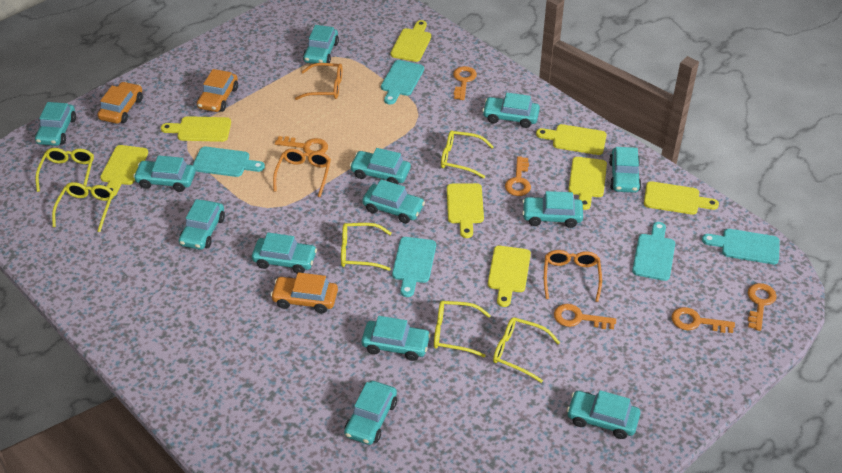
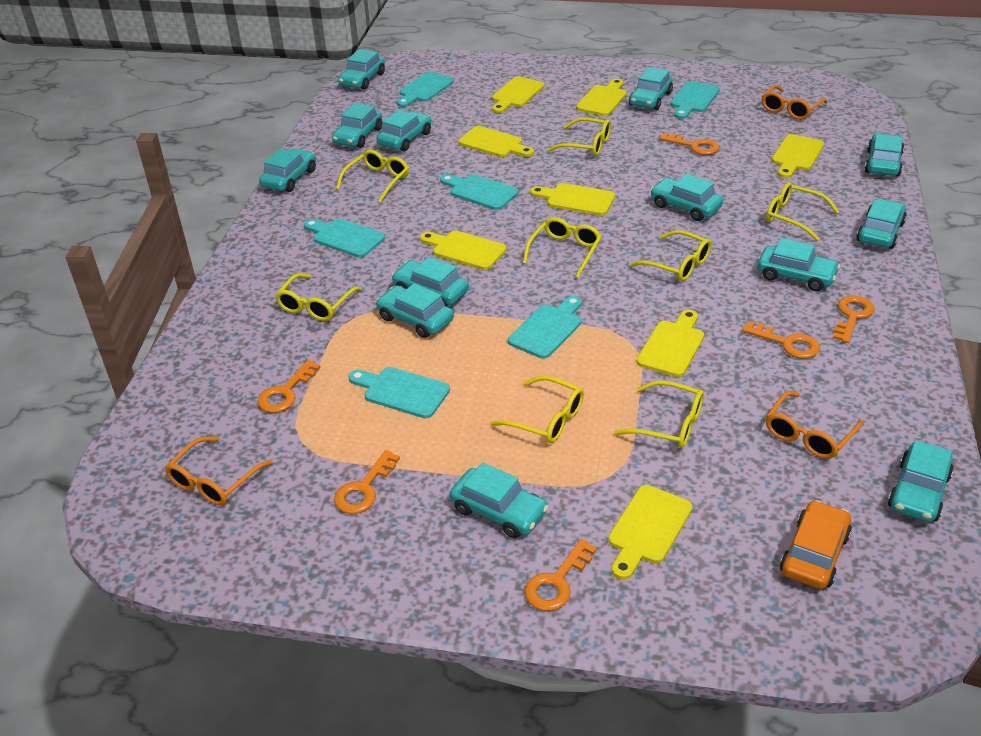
orange car: 3 -> 1
turquoise cutting board: 5 -> 6
yellow glasses: 6 -> 8

